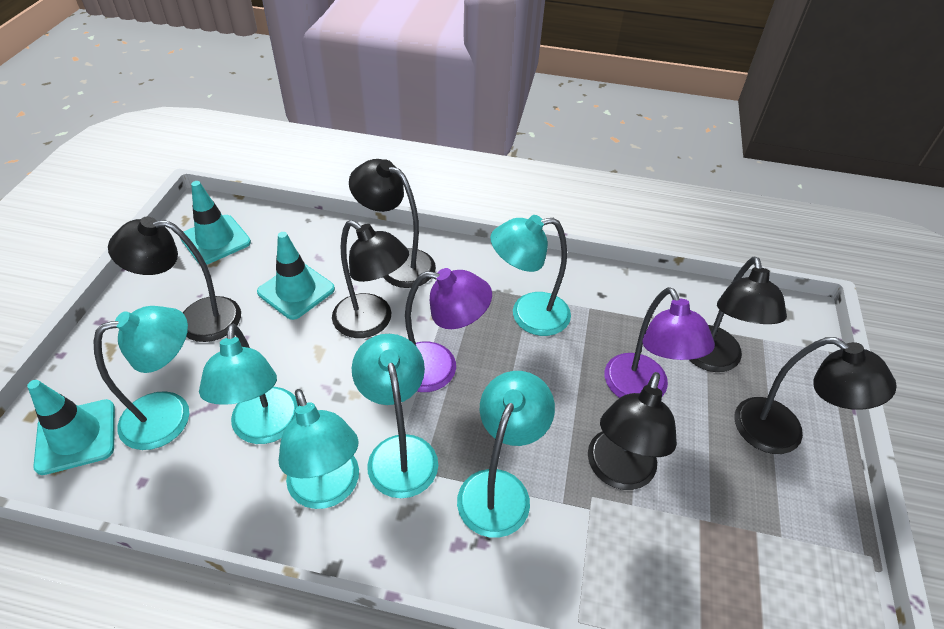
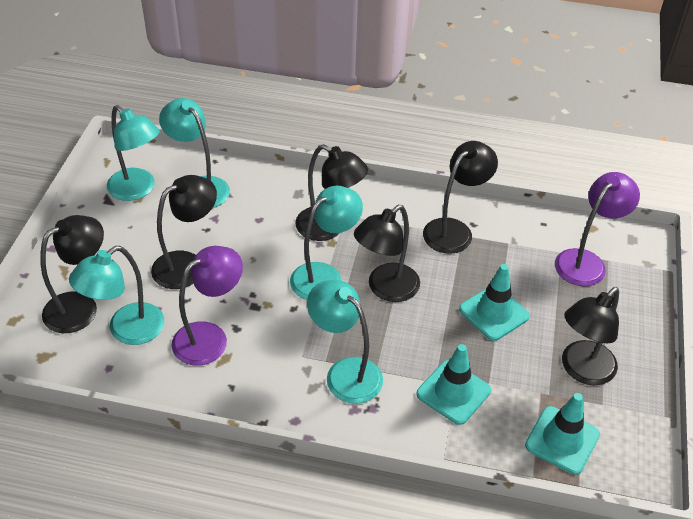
turquoise lamp: 6 -> 5

